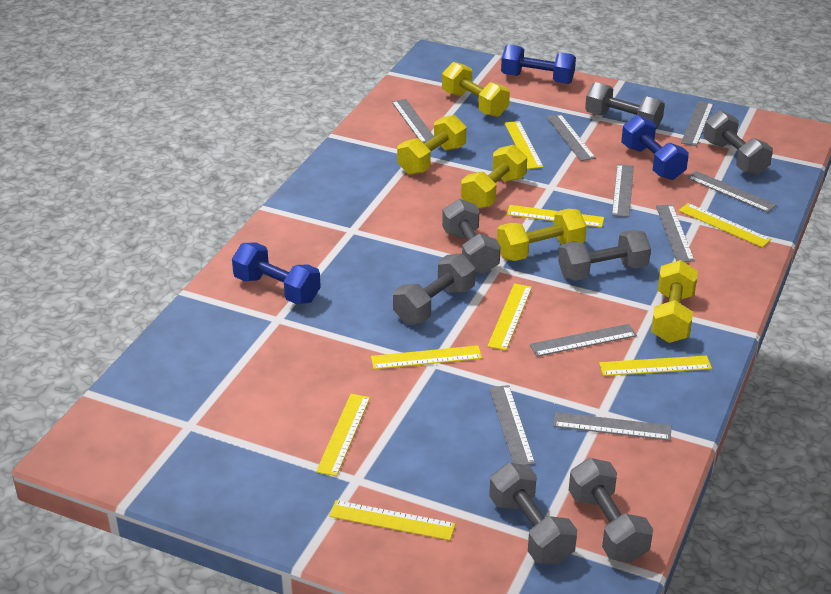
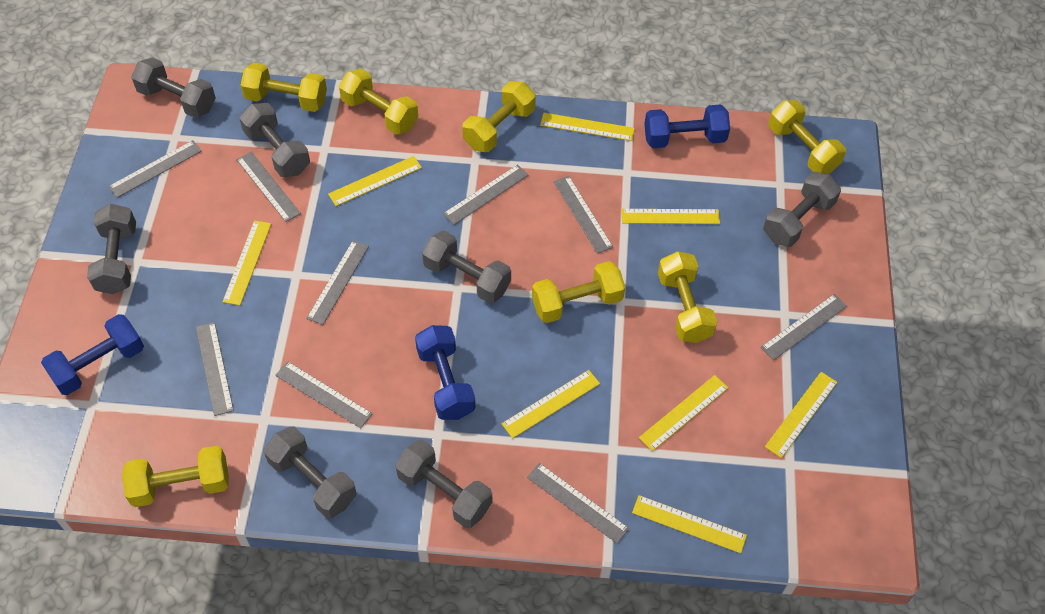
yellow dumbbell: 5 -> 7

